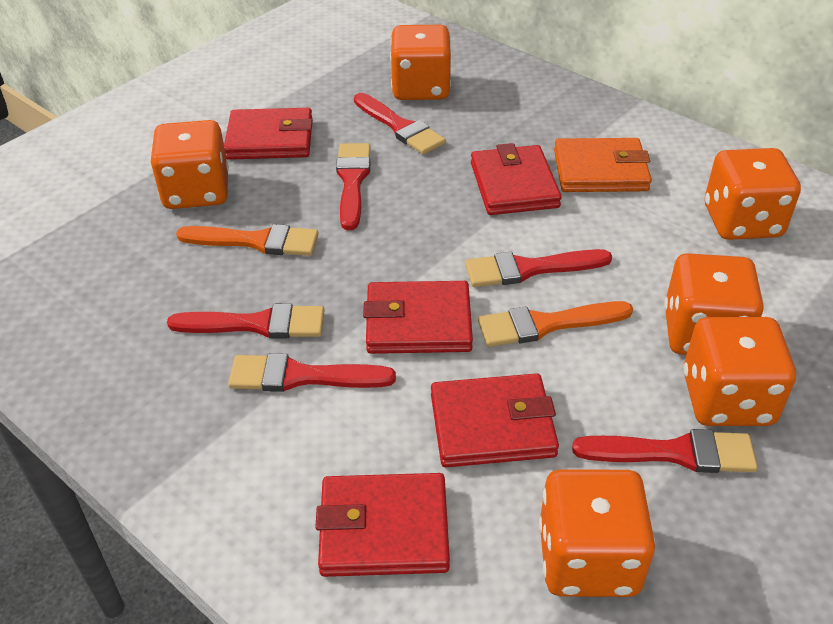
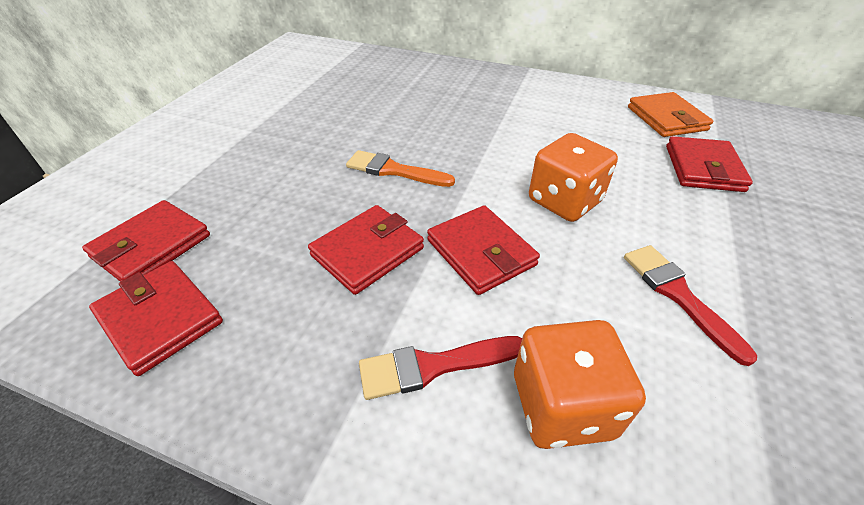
orange brush: 2 -> 1
orange dice: 6 -> 2
red brush: 6 -> 2

